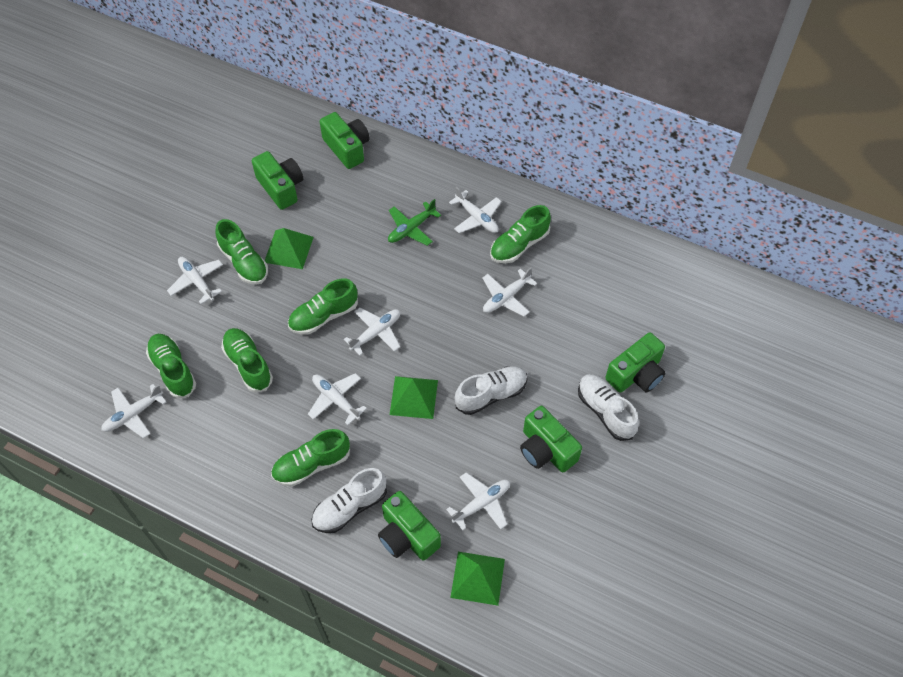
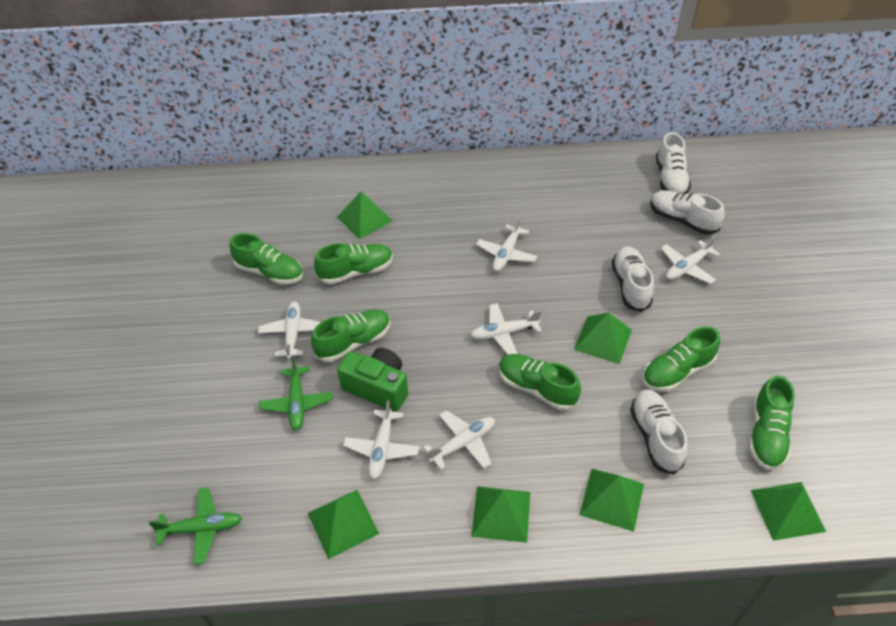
green camera: 5 -> 1
green plane: 1 -> 2
green pyramid: 3 -> 6
white plane: 7 -> 6
white shoe: 3 -> 4

